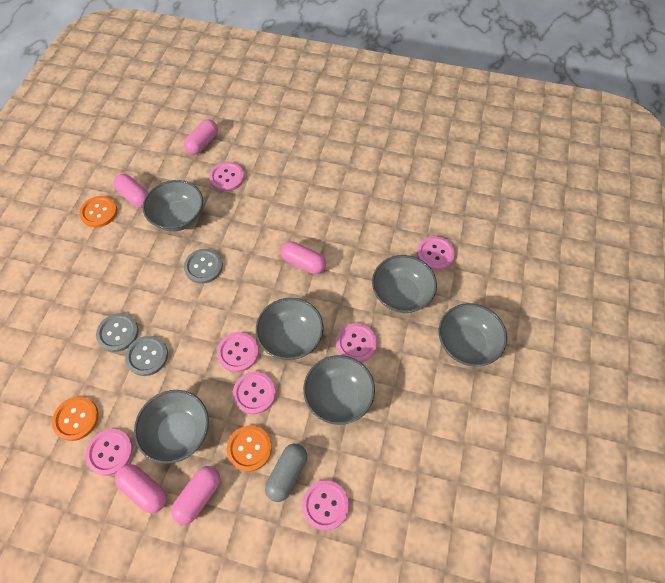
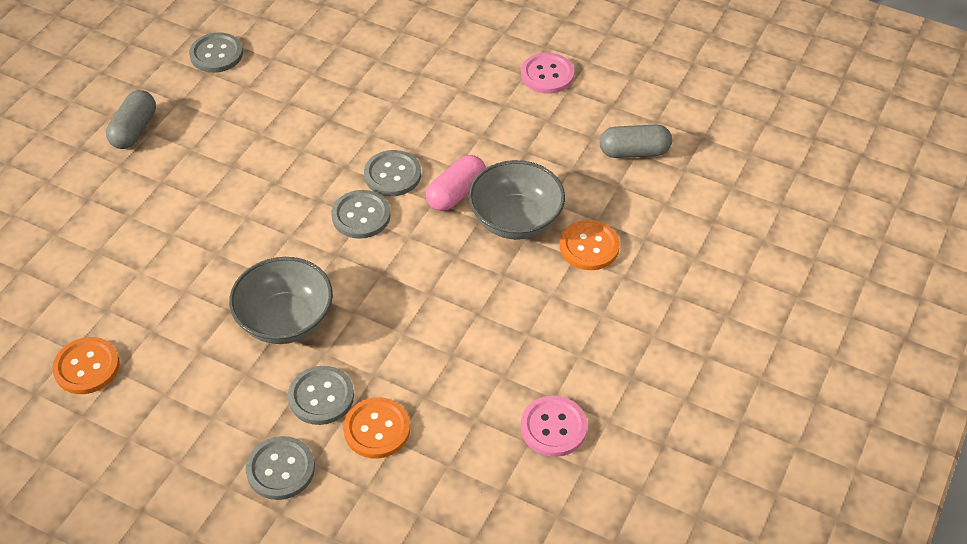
grey bowl: 6 -> 2
grey button: 3 -> 5
grey capsule: 1 -> 2
pink button: 7 -> 2
pink capsule: 5 -> 1

